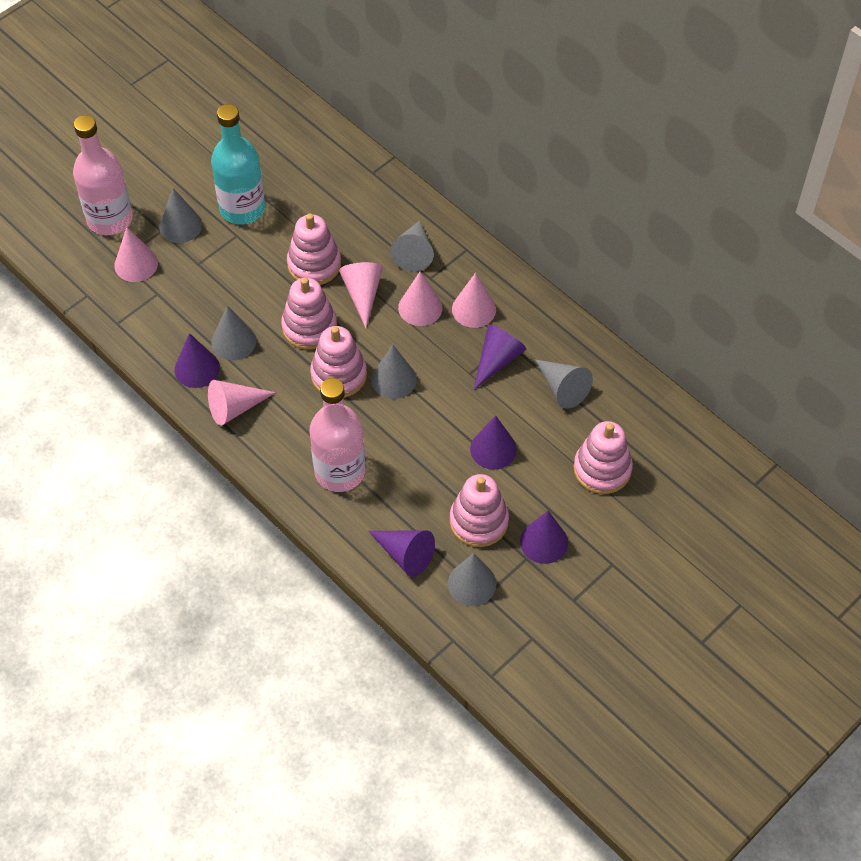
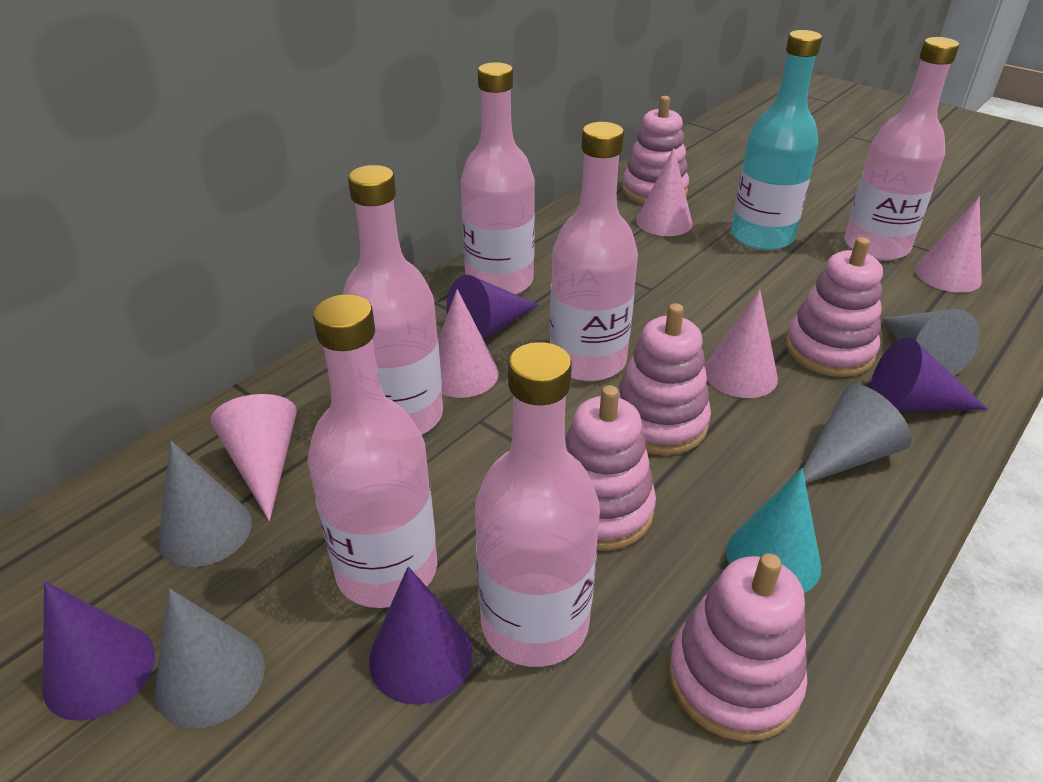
grey cone: 6 -> 4
pink bottle: 2 -> 6
purple cone: 5 -> 4
turquoise cone: 0 -> 1

